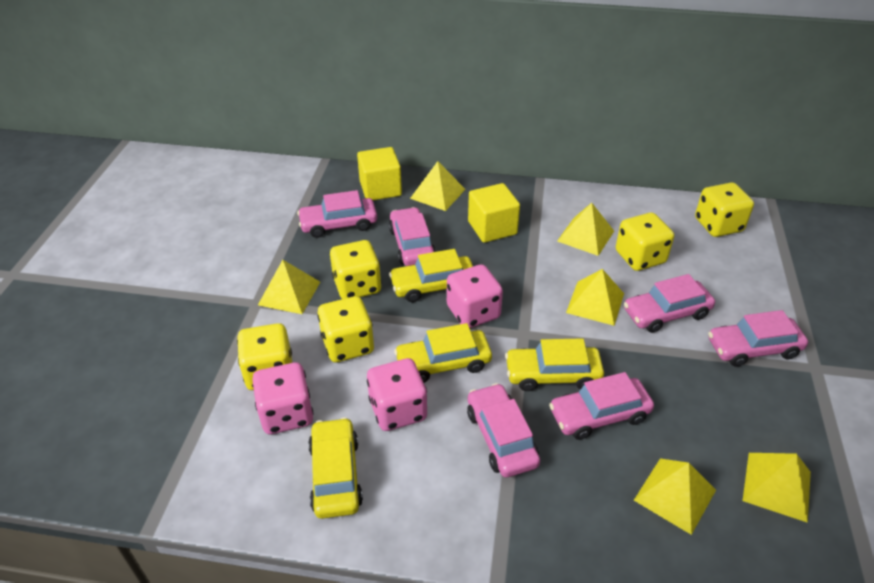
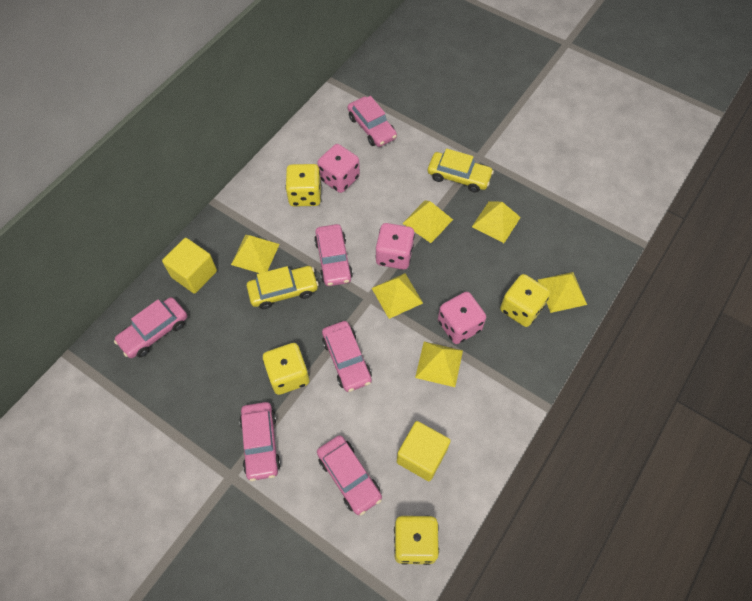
yellow car: 4 -> 2
yellow dice: 5 -> 4

